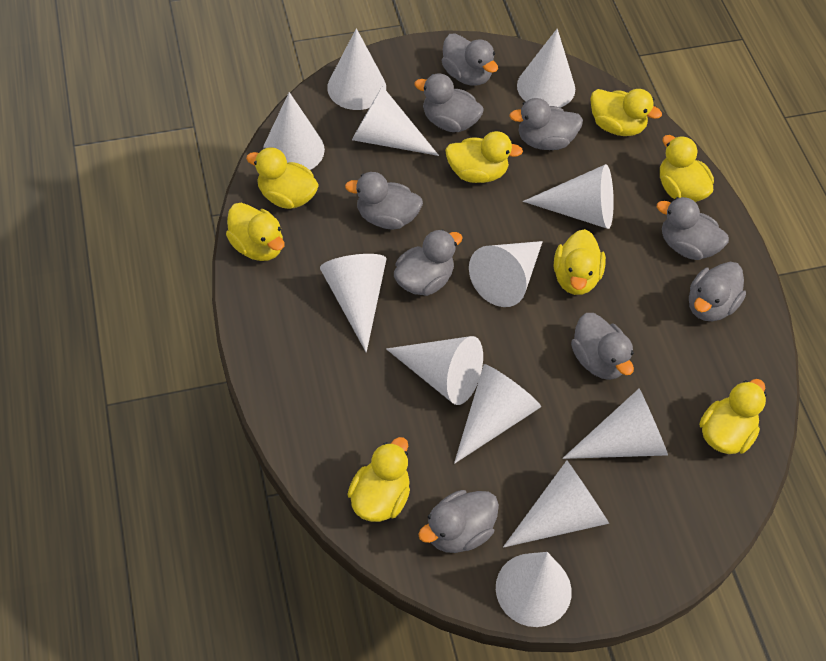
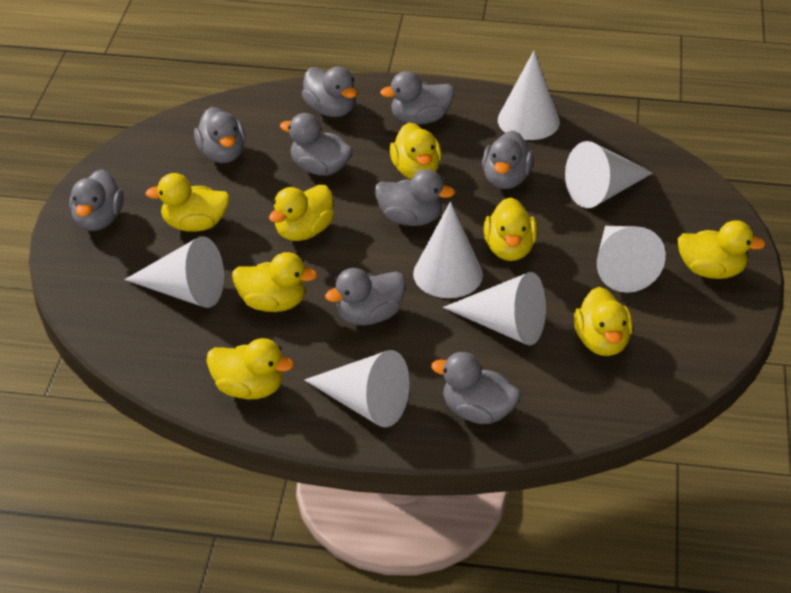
white cone: 12 -> 7

